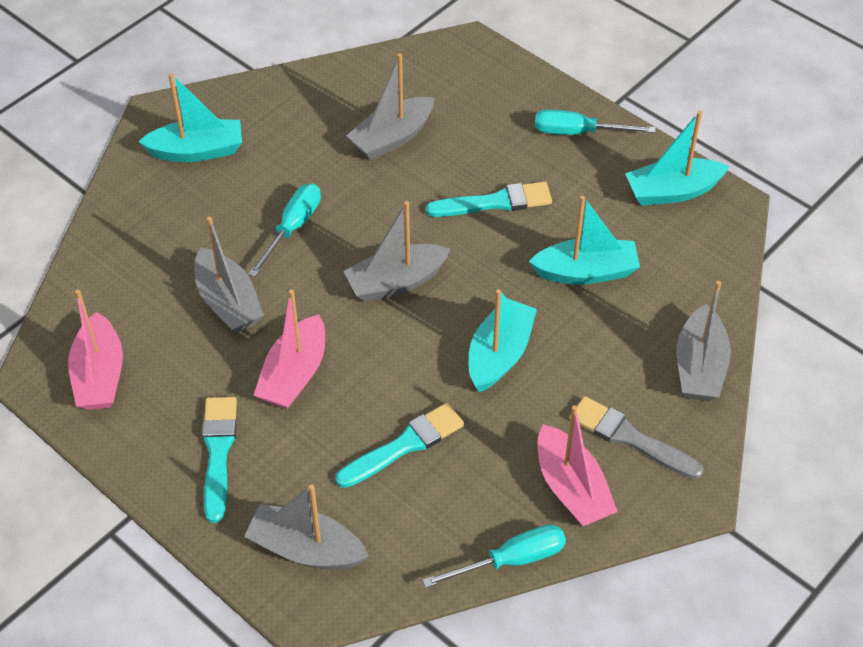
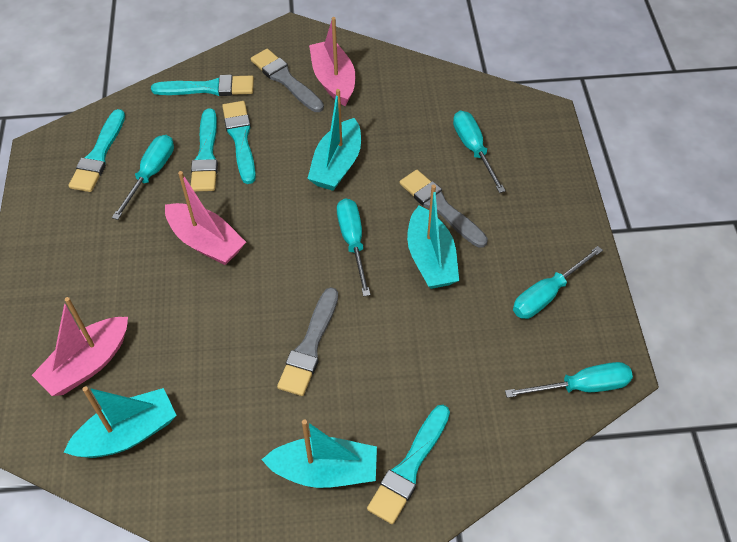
grey boat: 5 -> 0
grey brush: 1 -> 3
turquoise brush: 3 -> 5
turquoise screwdriver: 3 -> 5

